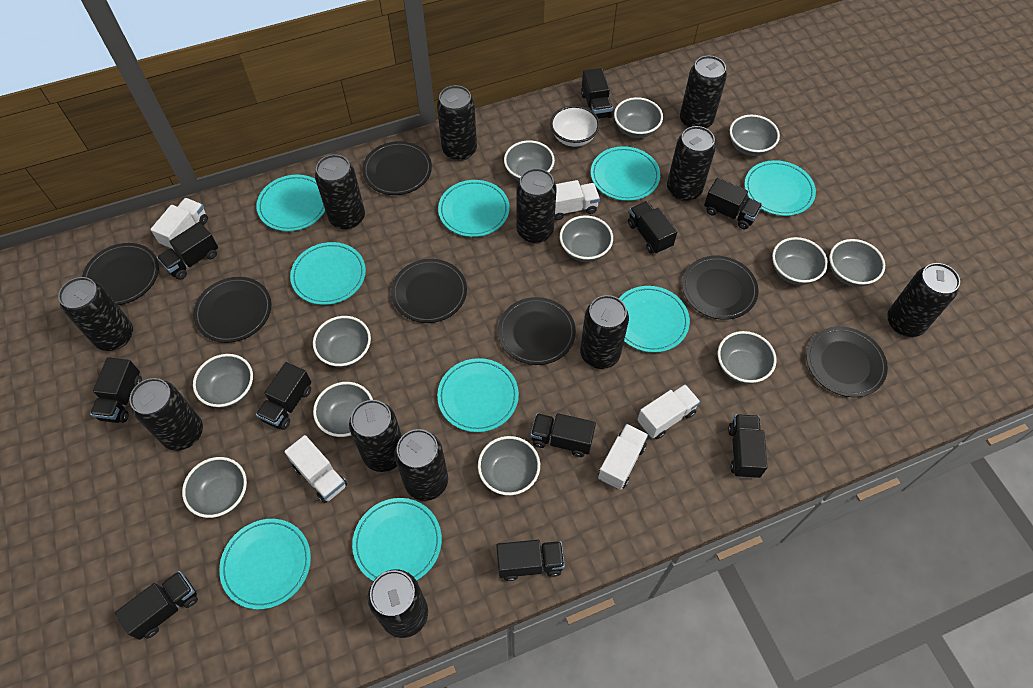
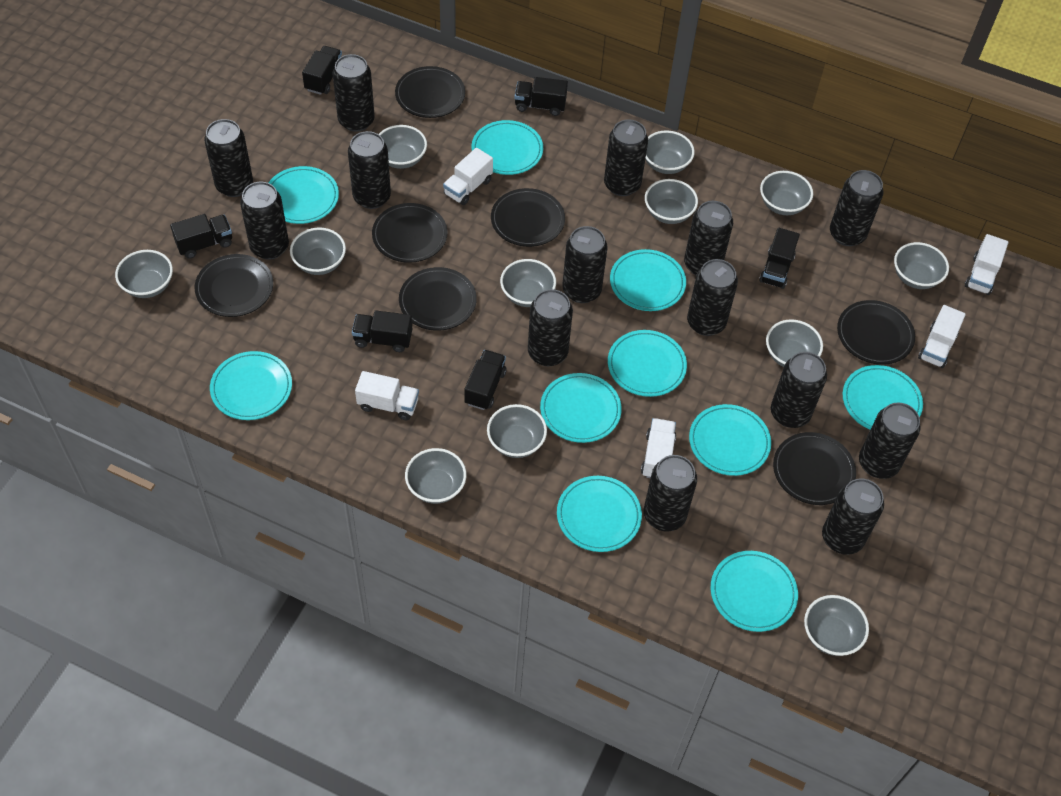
black can: 12 -> 14
black truck: 10 -> 6
turquoise plate: 9 -> 10
white bowl: 1 -> 0

